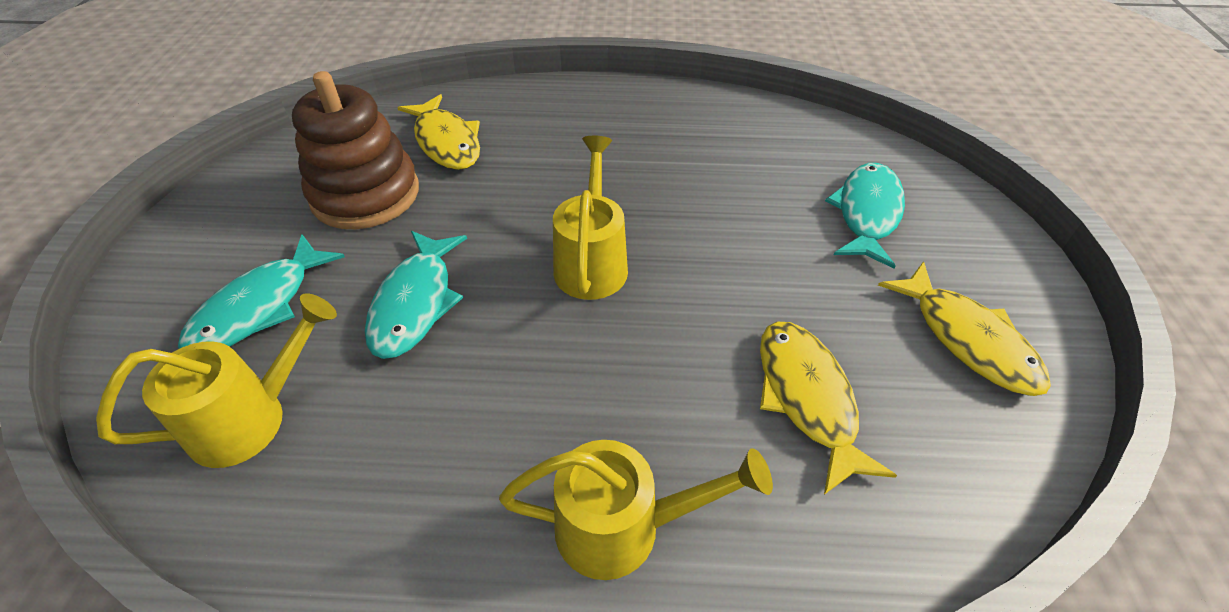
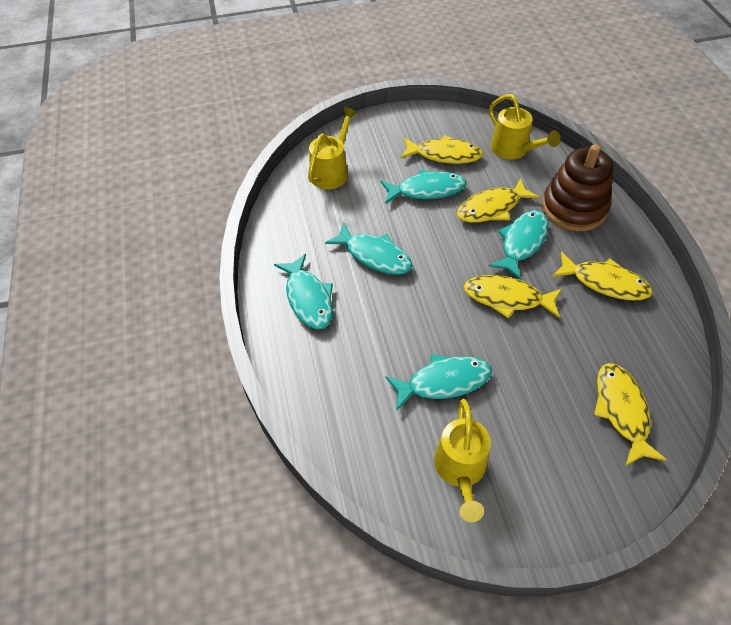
turquoise fish: 3 -> 5
yellow fish: 3 -> 5

